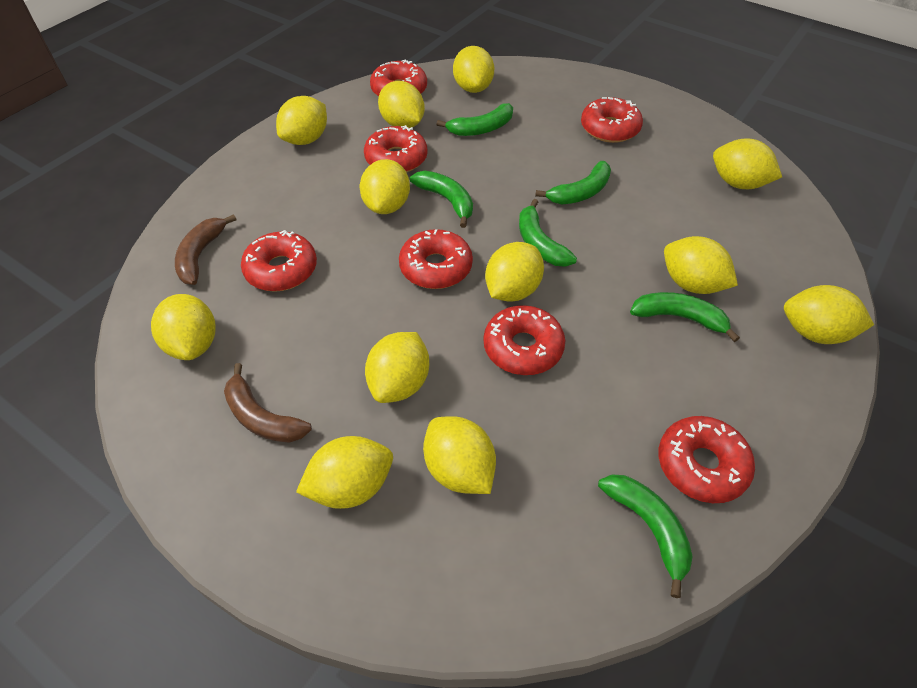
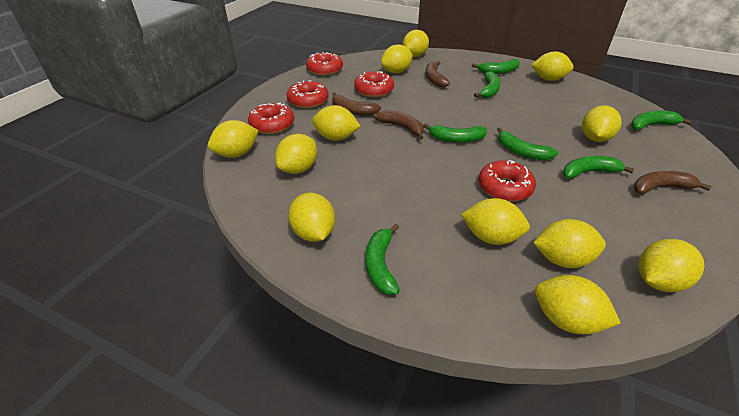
brown banana: 2 -> 4
green banana: 6 -> 7
red donut: 7 -> 5

